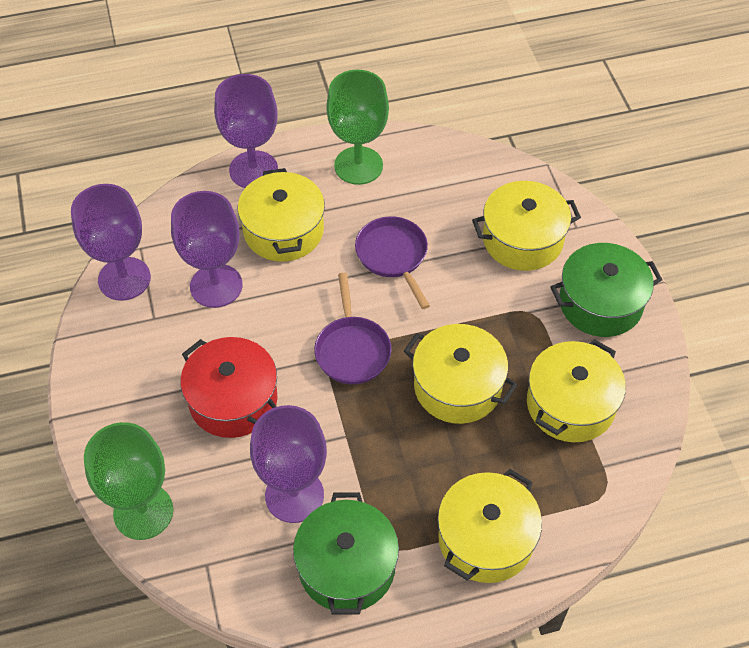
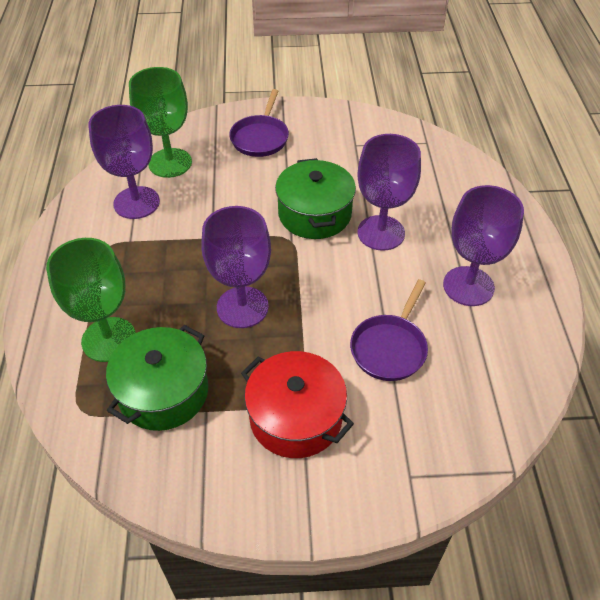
yellow pot: 5 -> 0

